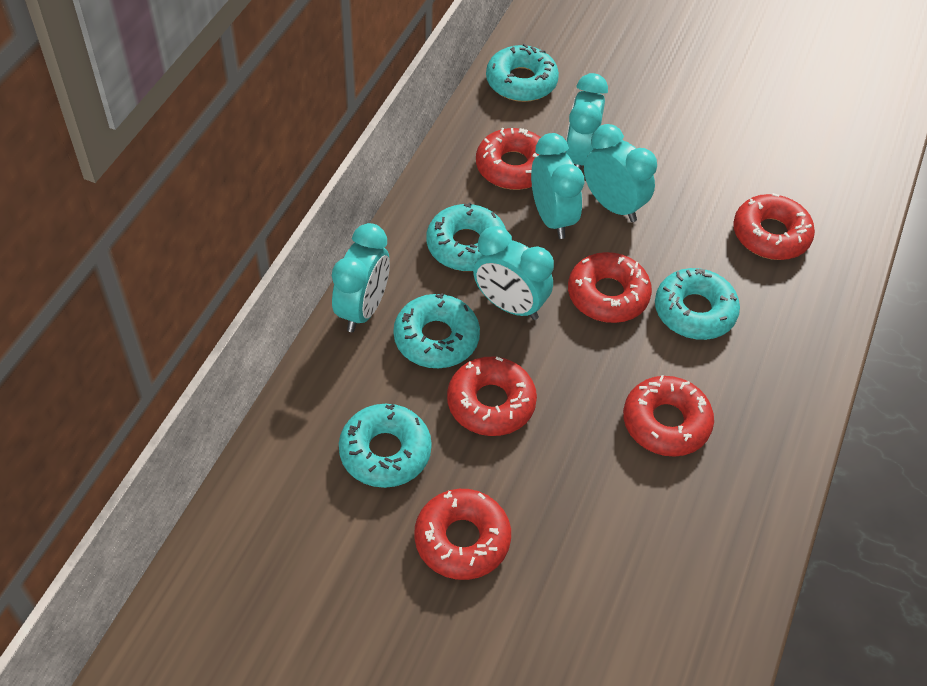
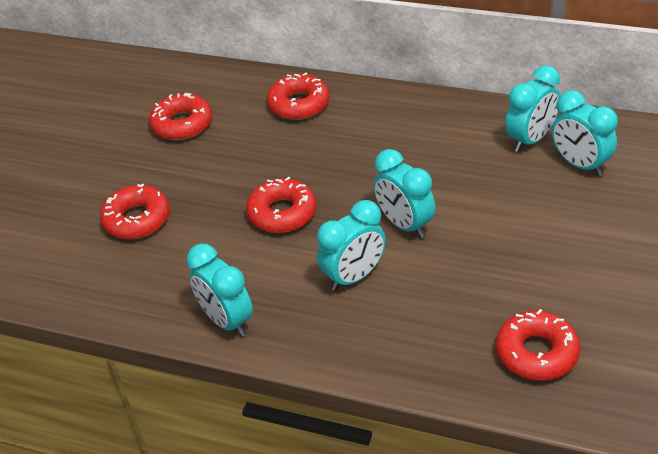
red donut: 6 -> 5
turquoise donut: 5 -> 0

